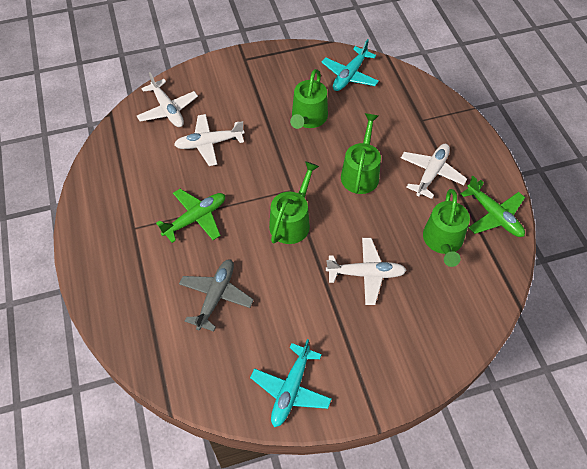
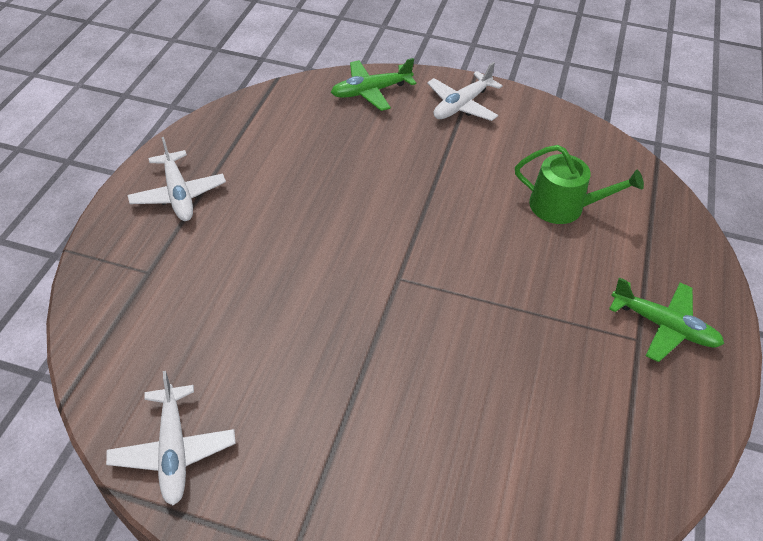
green watering can: 4 -> 1
grey plane: 1 -> 0
turquoise plane: 2 -> 0
white plane: 4 -> 3

